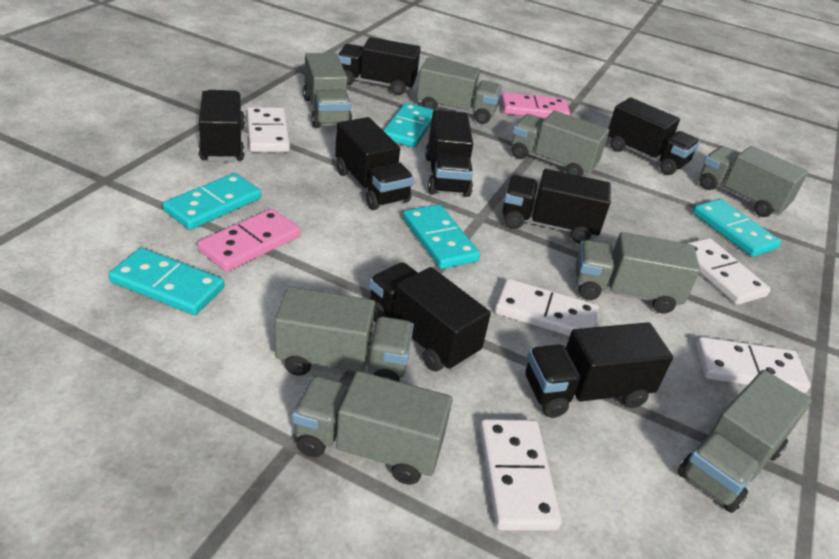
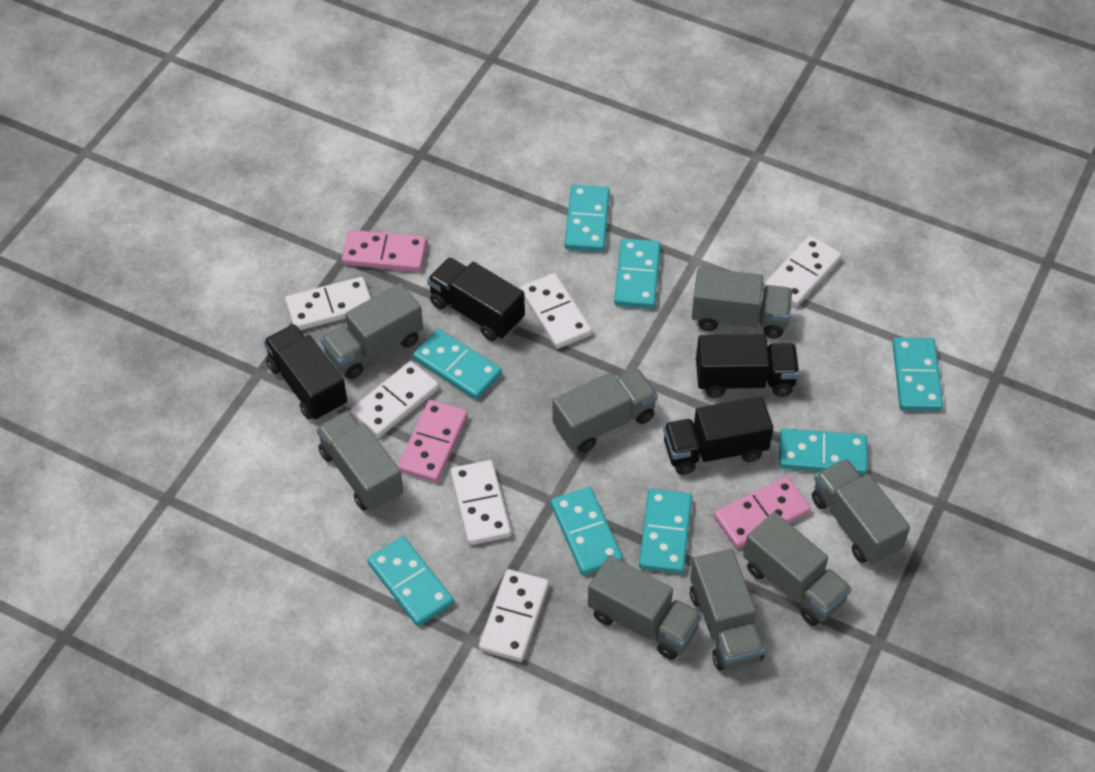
black truck: 8 -> 4
pink domino: 2 -> 3
turquoise domino: 5 -> 8
white domino: 5 -> 6

